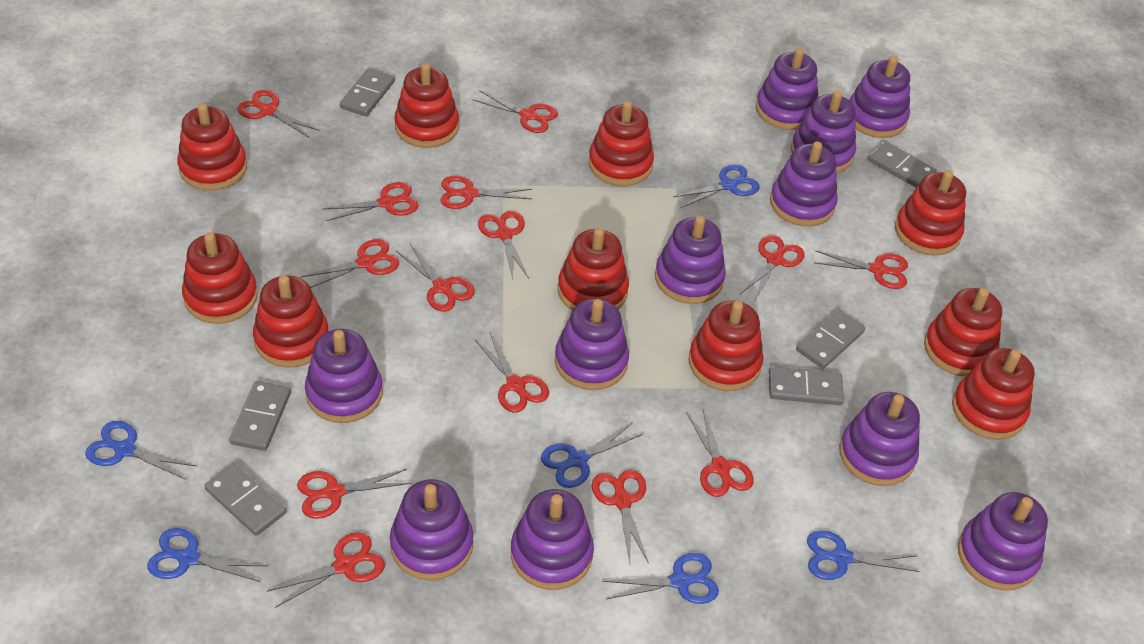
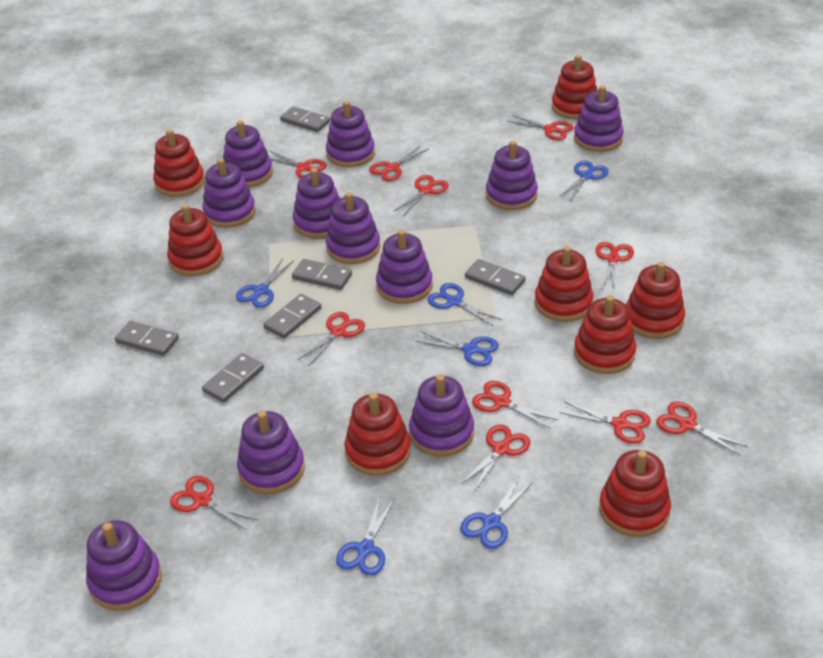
red scissors: 14 -> 11
red stacking toy: 10 -> 8

